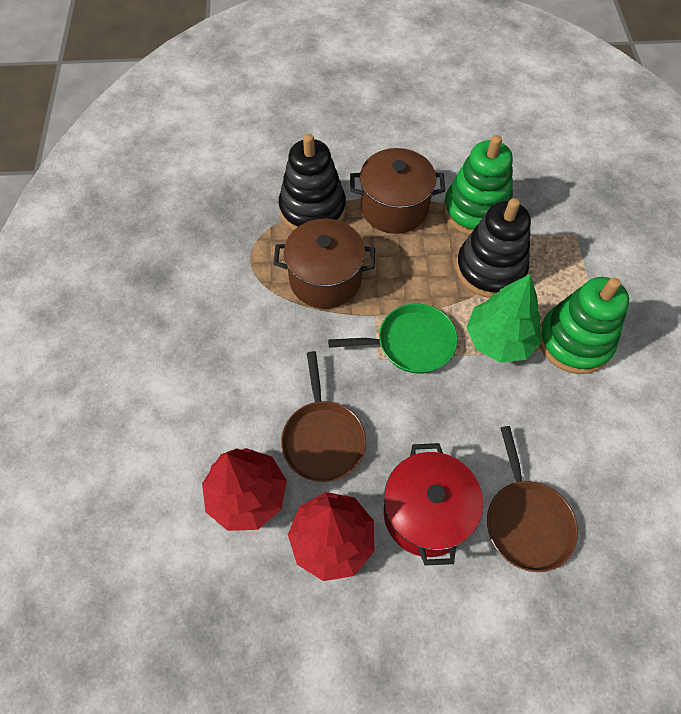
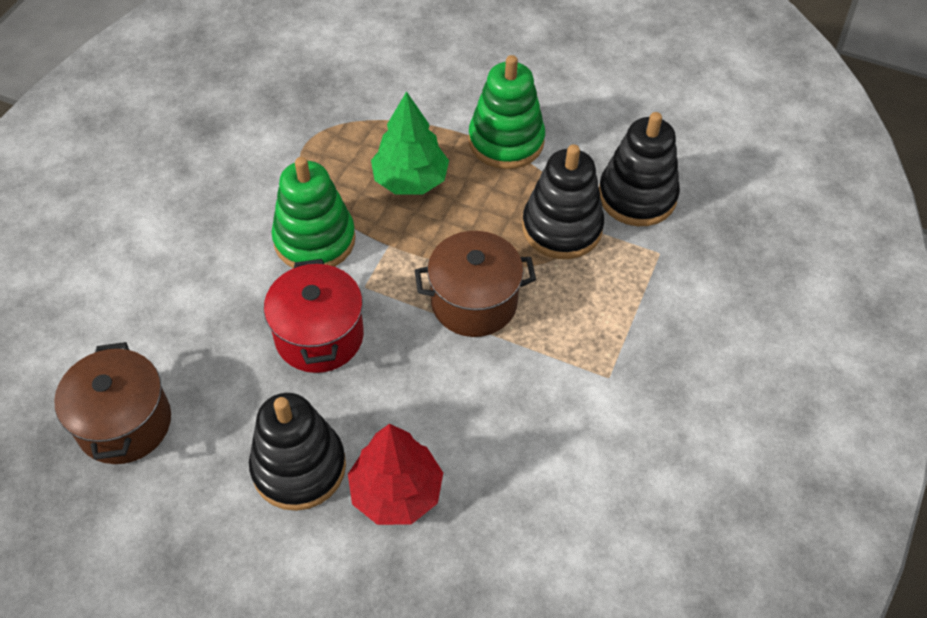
black stacking toy: 2 -> 3
brown pan: 2 -> 0
green pan: 1 -> 0
red tree: 2 -> 1

